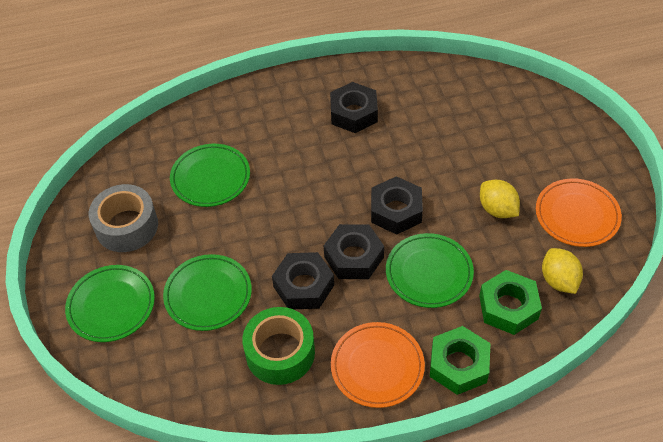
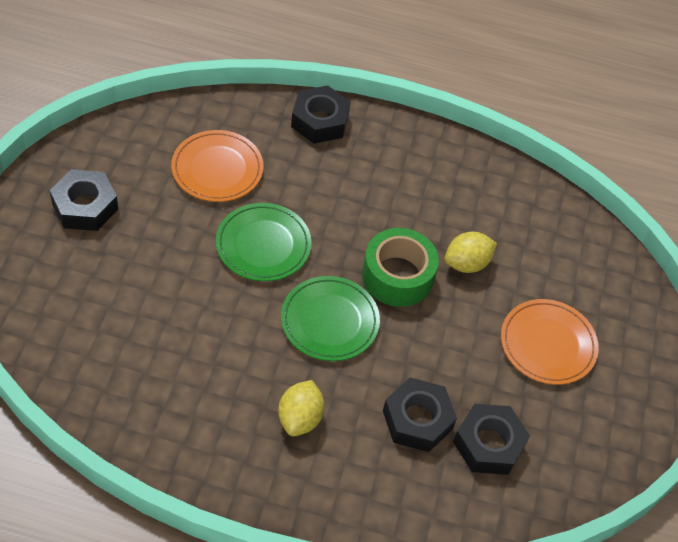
green nut: 2 -> 0
green plate: 4 -> 2
grey tape: 1 -> 0

